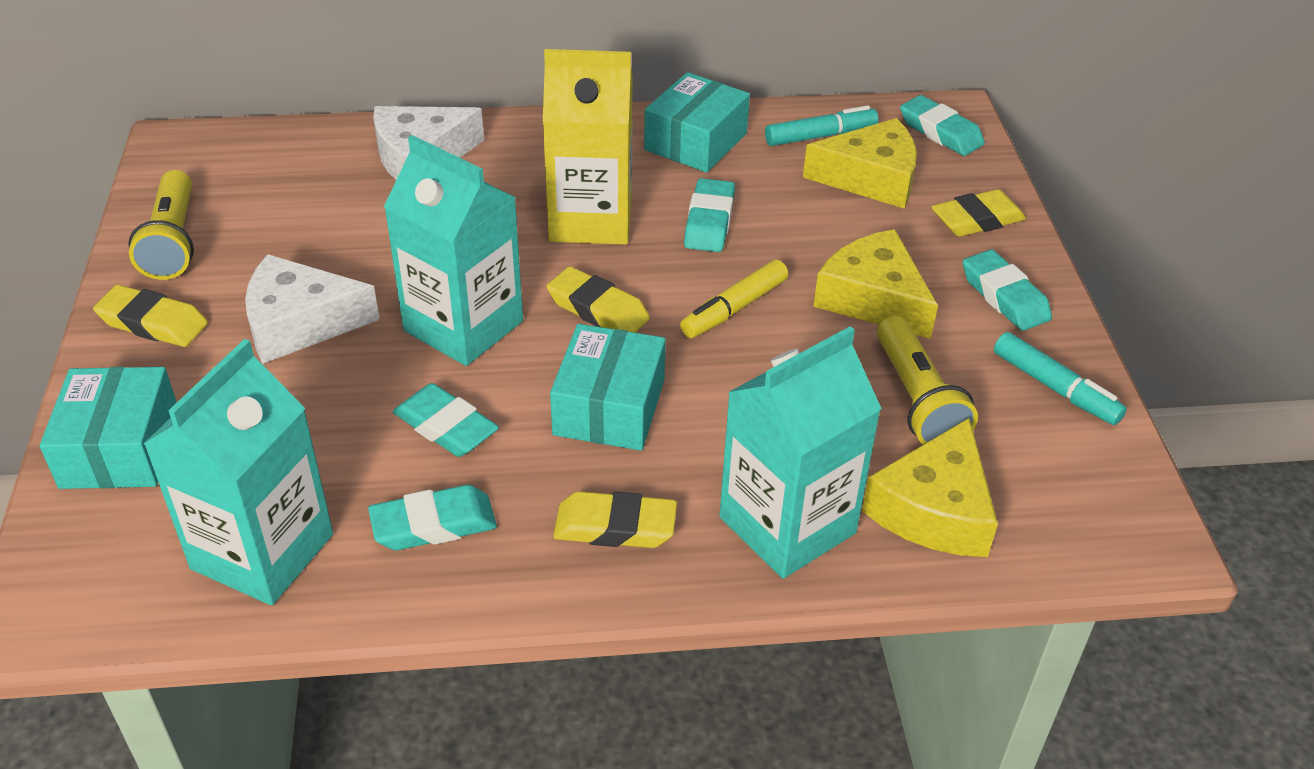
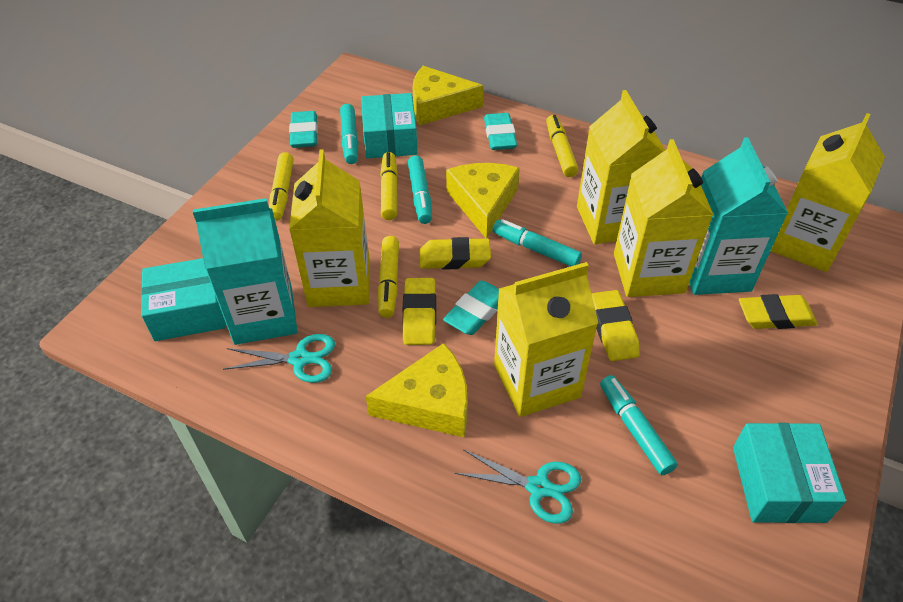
turquoise carton: 3 -> 2
turquoise eraser: 5 -> 3
turquoise marker: 2 -> 4
turquoise scissors: 0 -> 2
white cheese: 2 -> 0
yellow carton: 1 -> 5
yellow flashlight: 2 -> 0
yellow marker: 1 -> 4

